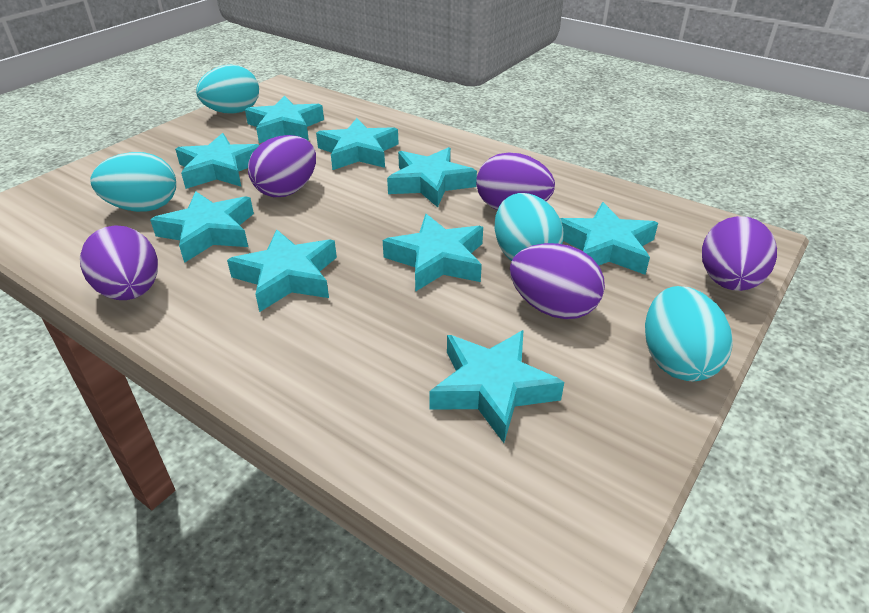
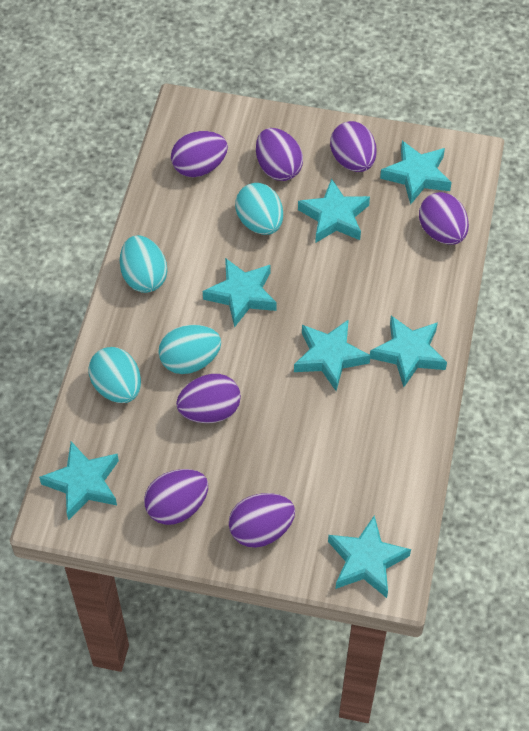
purple egg: 5 -> 7
turquoise star: 9 -> 7

